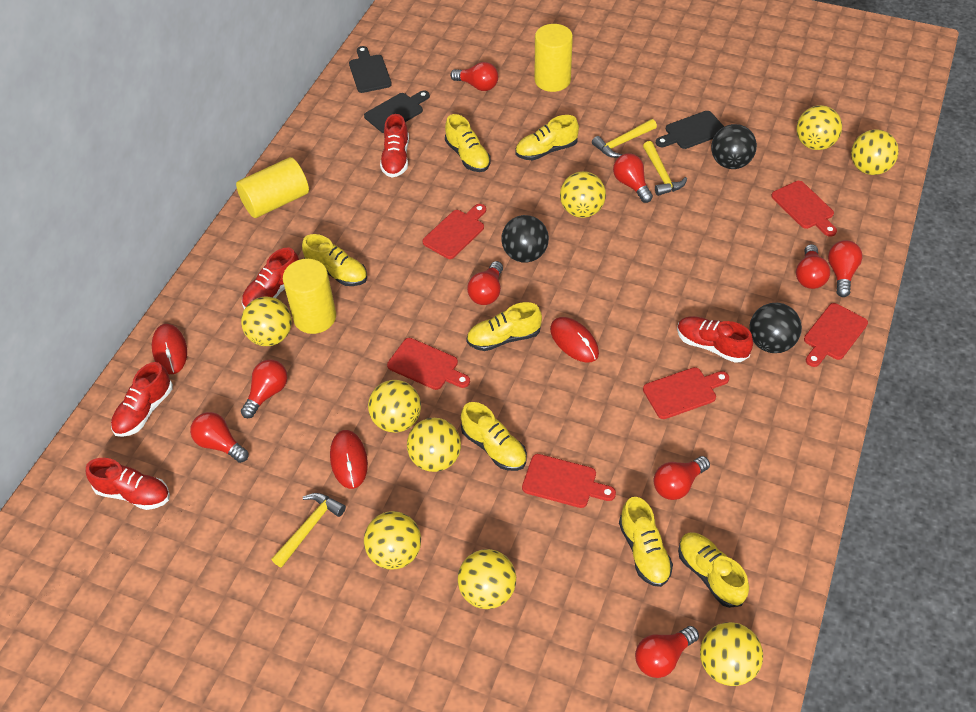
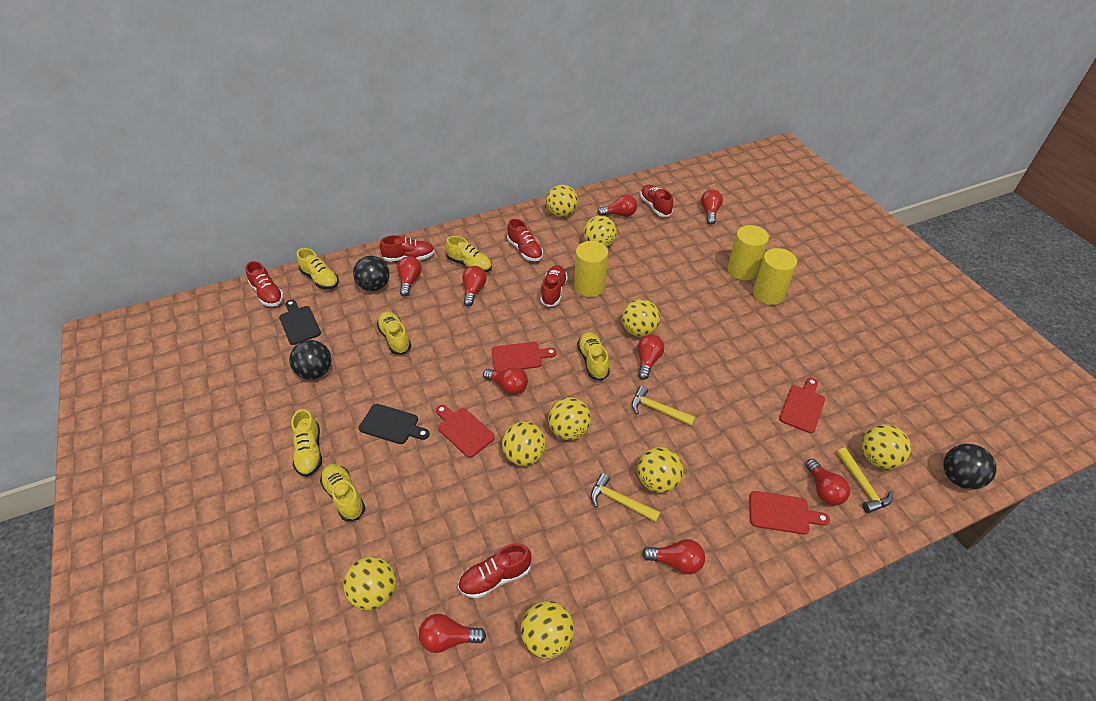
black cutting board: 3 -> 2
red cutting board: 6 -> 4
red mouse: 3 -> 0
red shoe: 5 -> 6
yellow shoe: 7 -> 6

